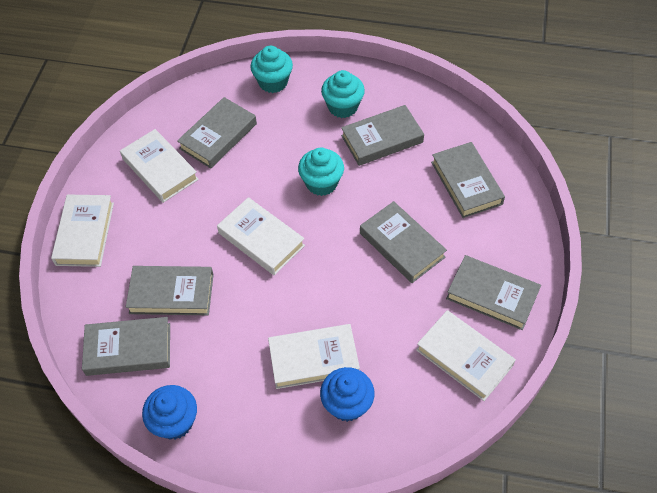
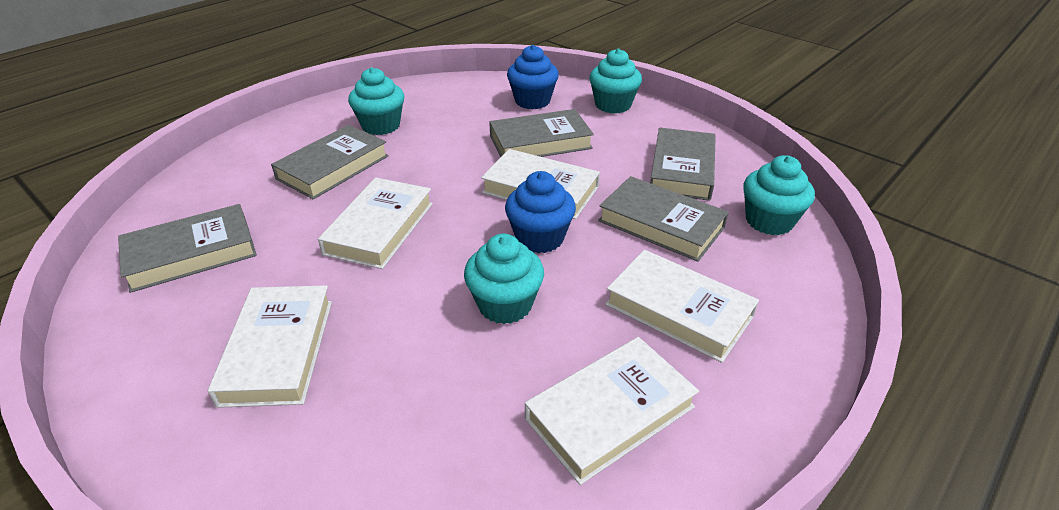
grey book: 7 -> 5
turquoise cupcake: 3 -> 4

